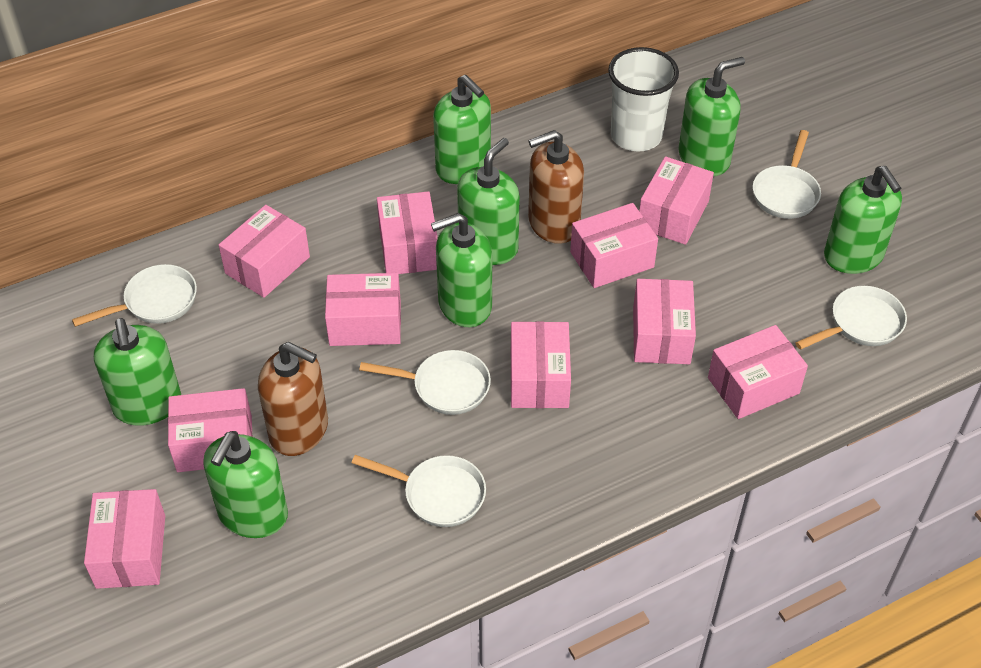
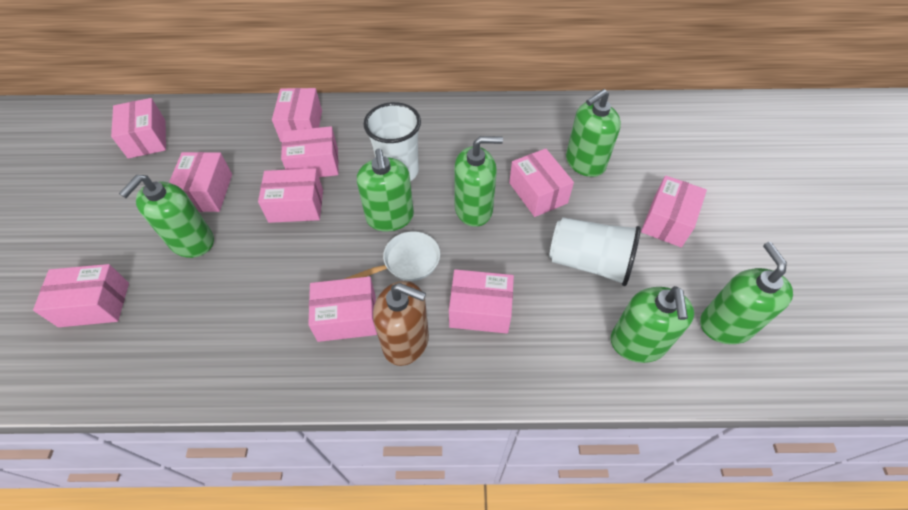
brown soap dispenser: 2 -> 1
green soap dispenser: 7 -> 6
white cup: 1 -> 2
white pan: 5 -> 1

